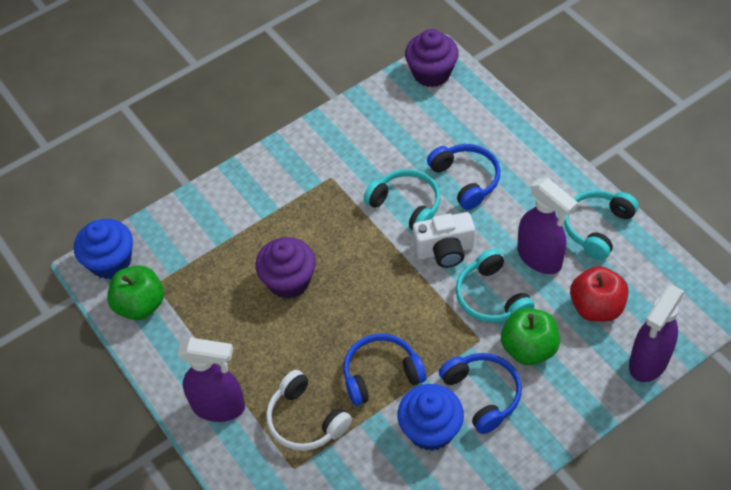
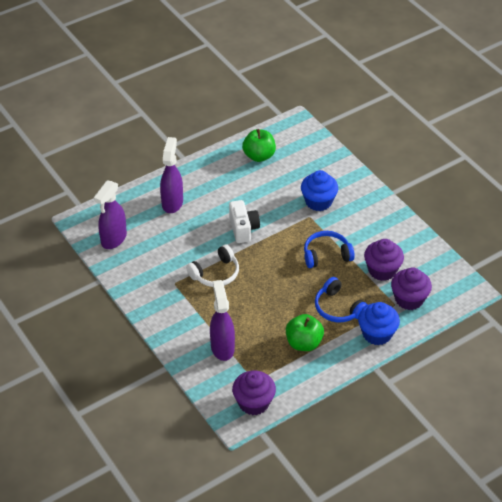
blue headphones: 3 -> 2
purple cupcake: 2 -> 3
red apple: 1 -> 0
turquoise headphones: 3 -> 0

